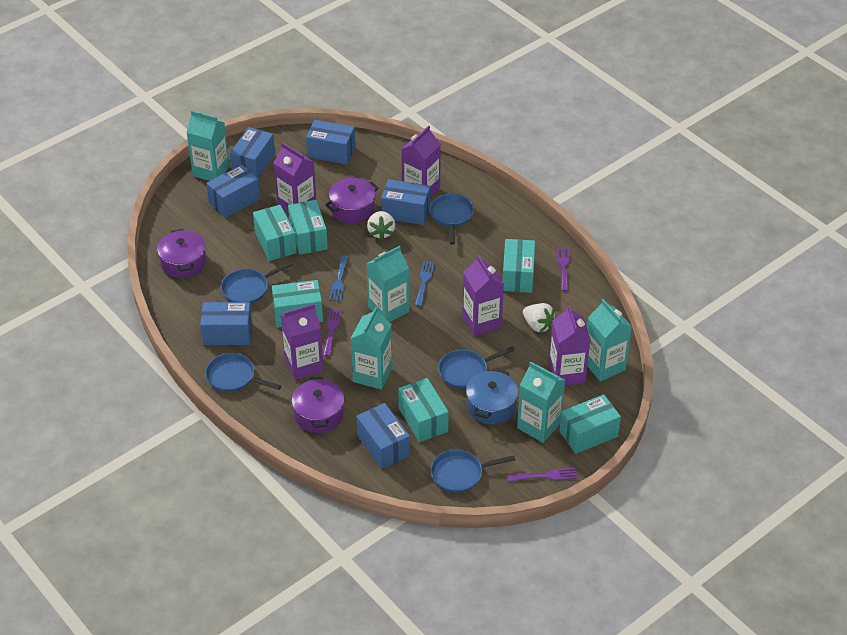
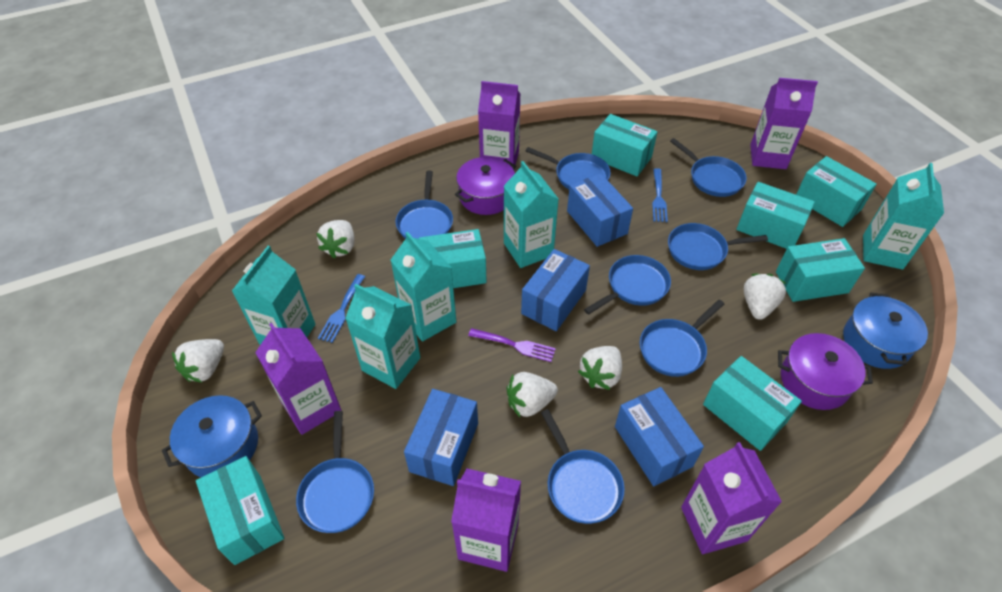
blue box: 6 -> 4
blue pan: 5 -> 8
blue pot: 1 -> 2
purple fork: 3 -> 1
purple pot: 3 -> 2
turquoise box: 6 -> 7
white strawberry: 2 -> 5

